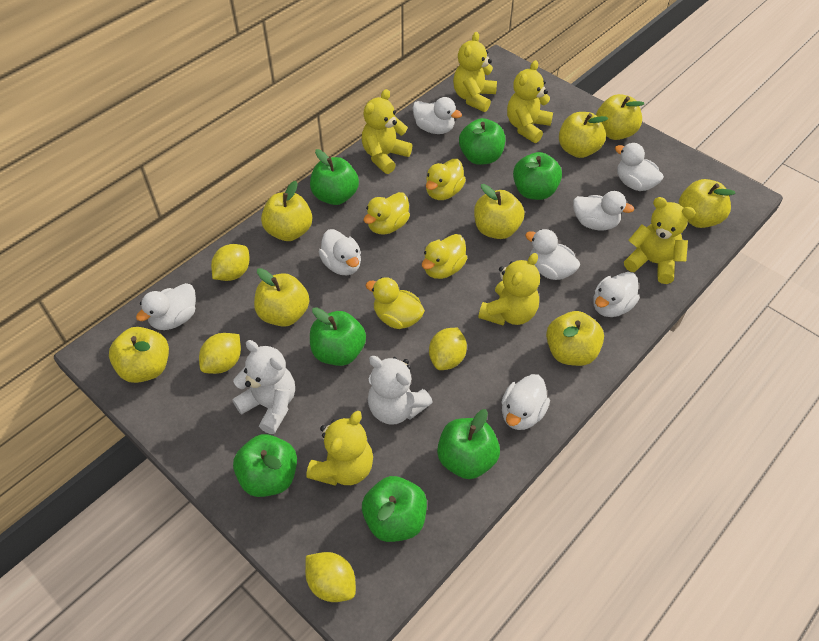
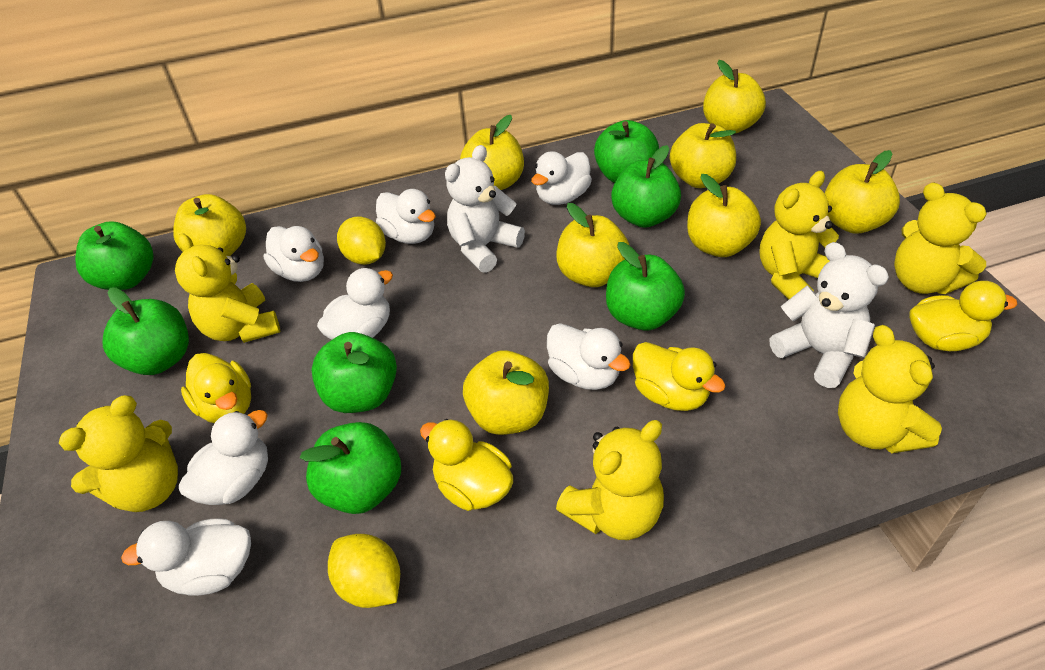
white duck: 8 -> 7
yellow lemon: 4 -> 2

